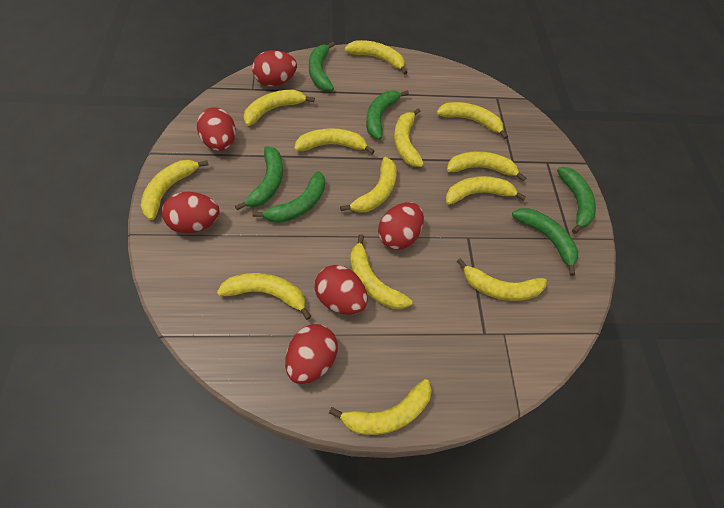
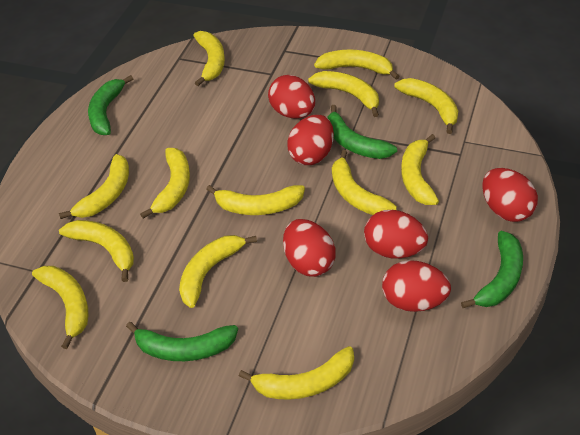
green banana: 6 -> 4

